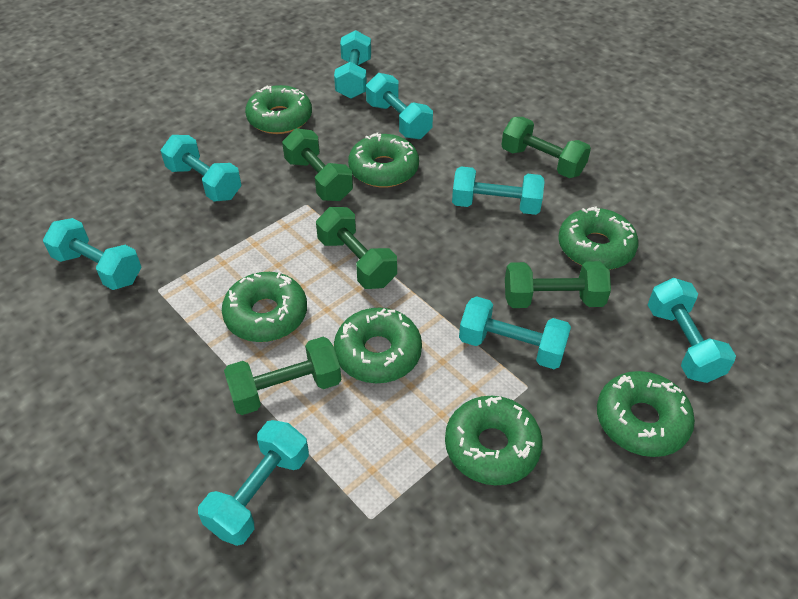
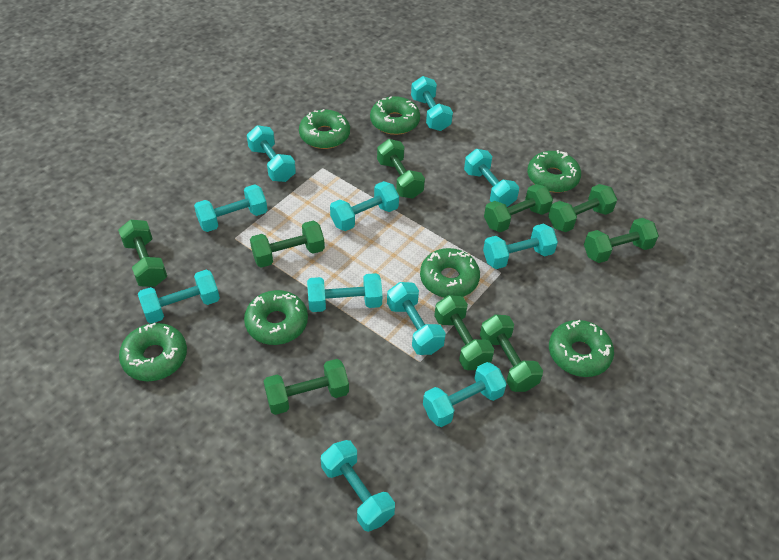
green dumbbell: 5 -> 9
turquoise dumbbell: 8 -> 11

